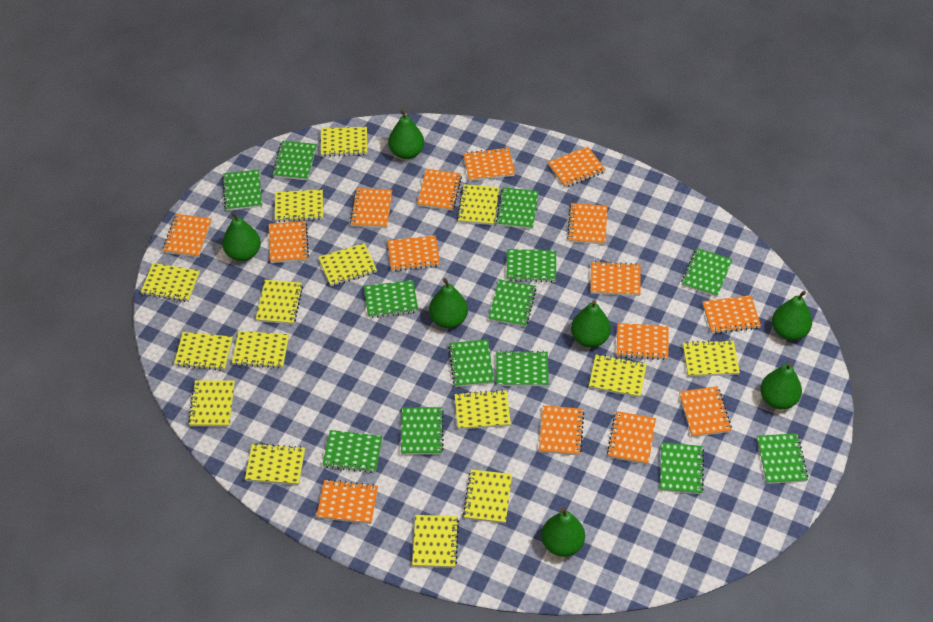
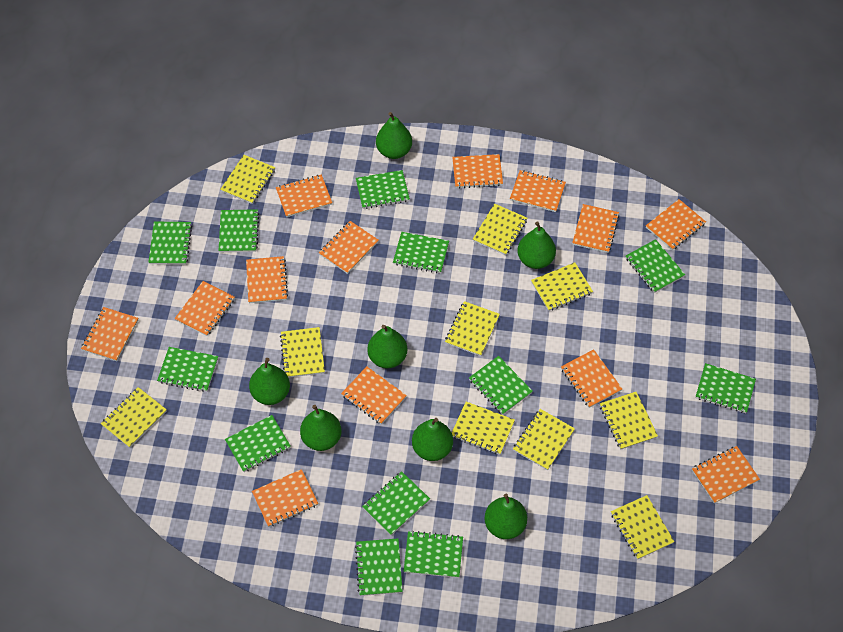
green notebook: 13 -> 12
orange notebook: 15 -> 13
yellow notebook: 15 -> 10

